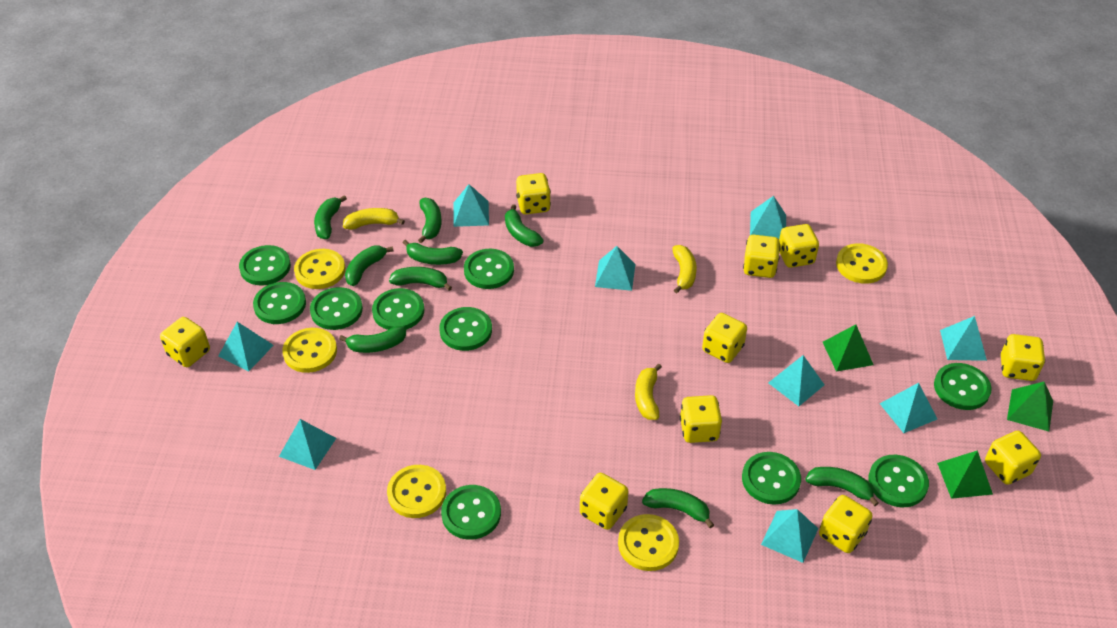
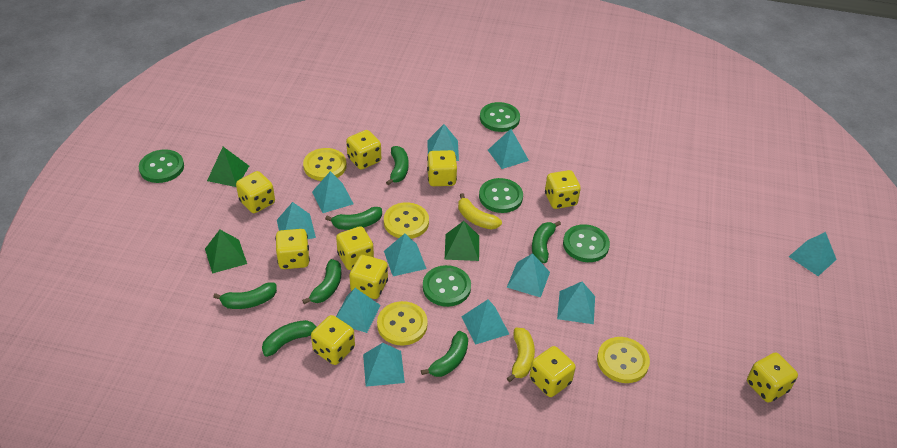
green banana: 9 -> 7
green button: 10 -> 5
turquoise pyramid: 9 -> 11
yellow banana: 3 -> 2
yellow button: 5 -> 4

